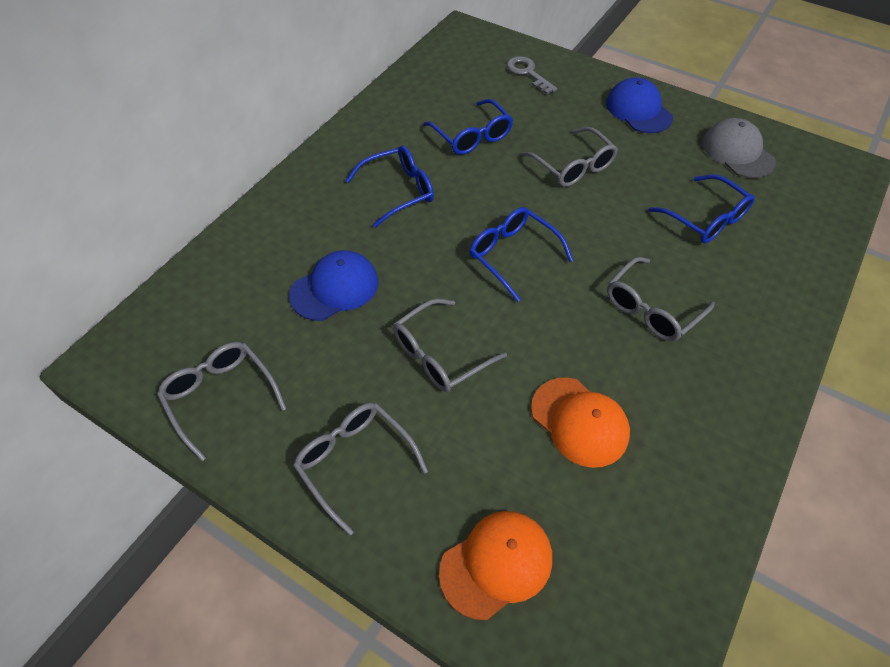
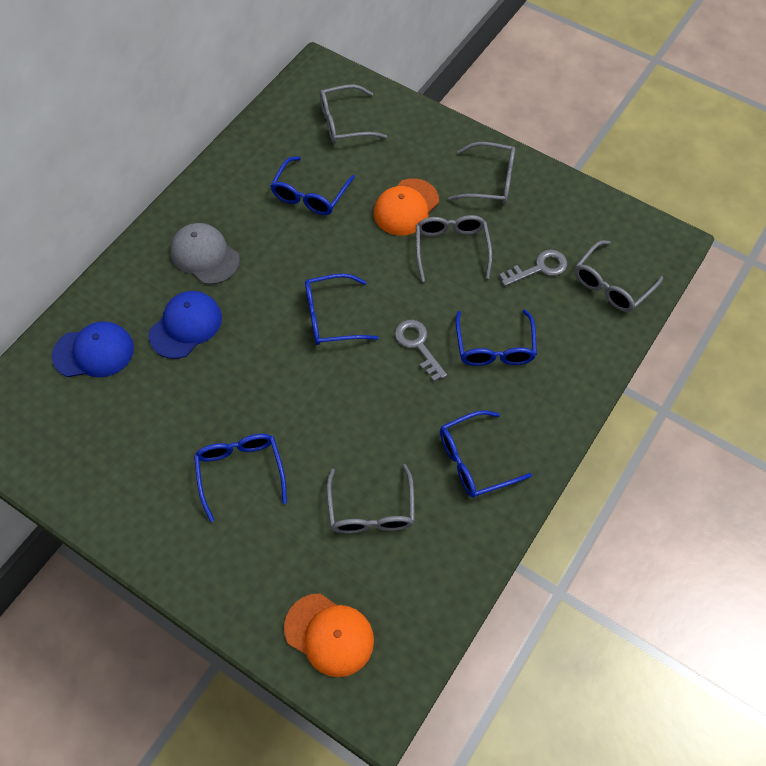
blue glasses: 4 -> 5
grey key: 1 -> 2

